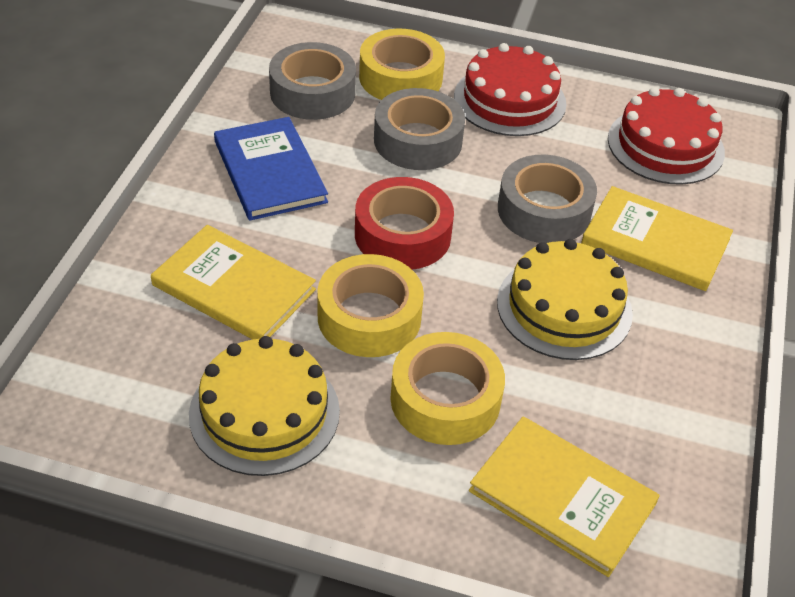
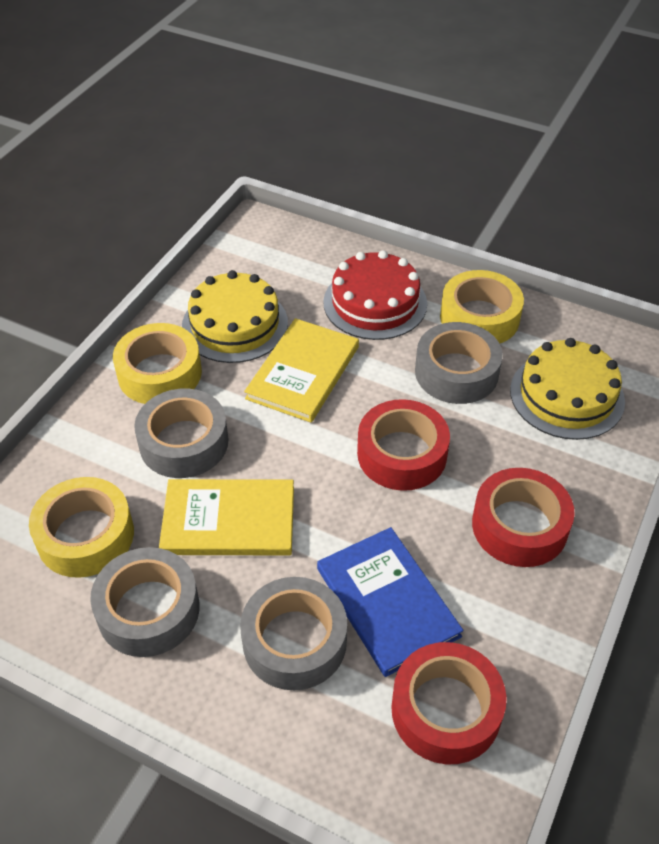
grey tape: 3 -> 4
red cake: 2 -> 1
red tape: 1 -> 3
yellow book: 3 -> 2

